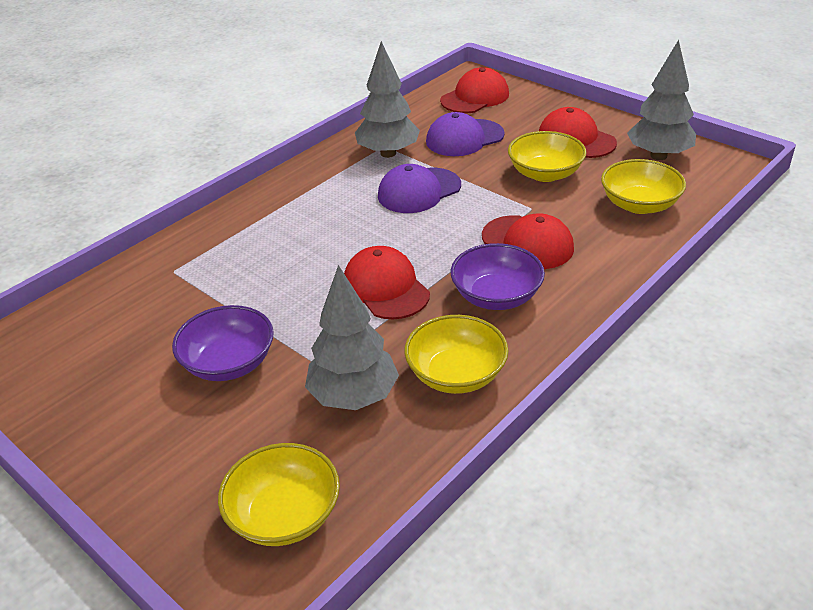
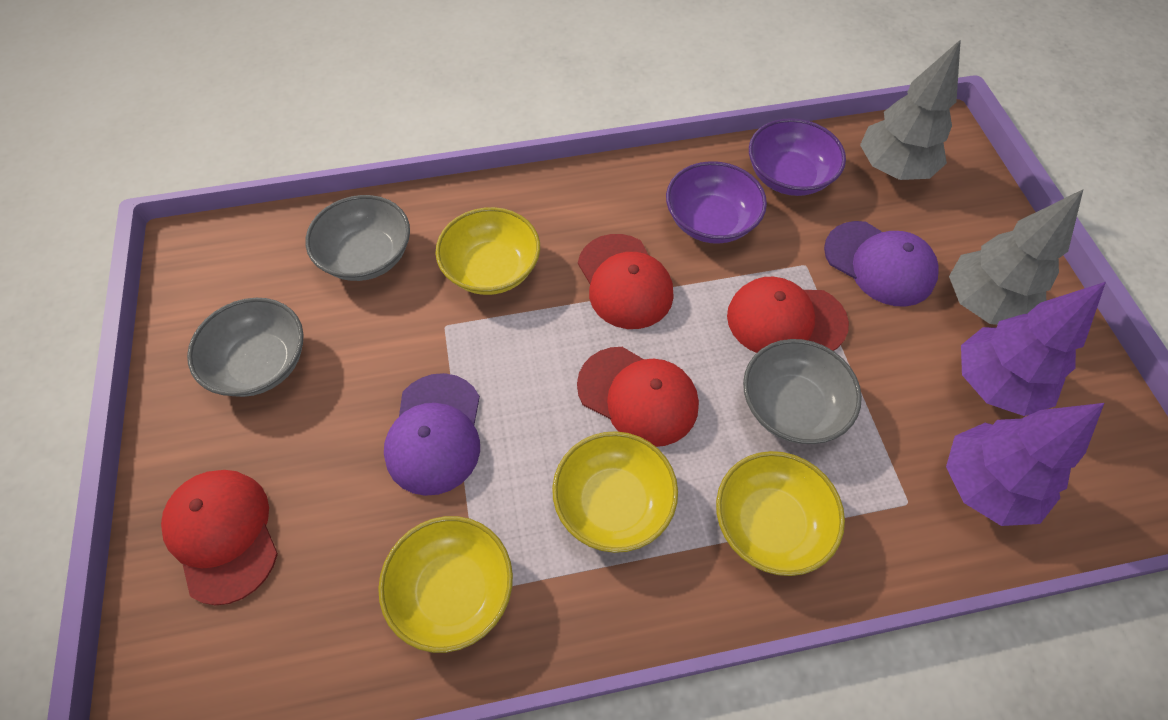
grey bowl: 0 -> 3
grey tree: 3 -> 2
purple tree: 0 -> 2

